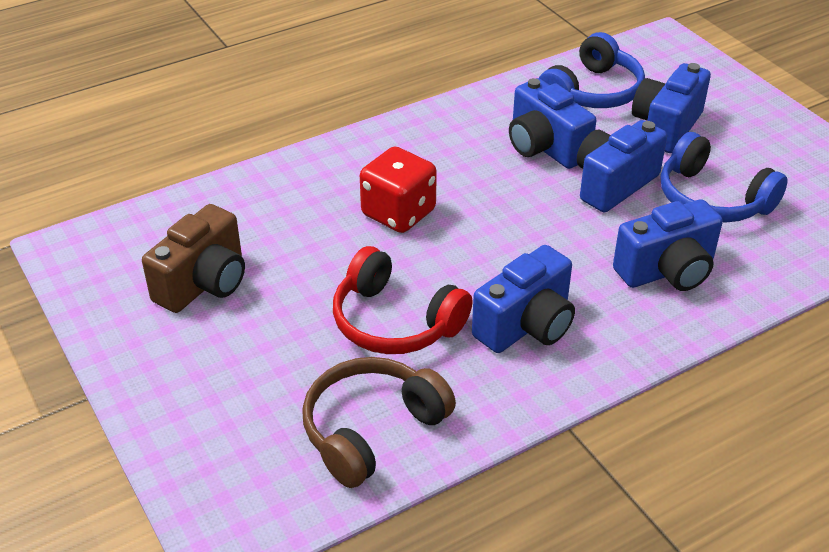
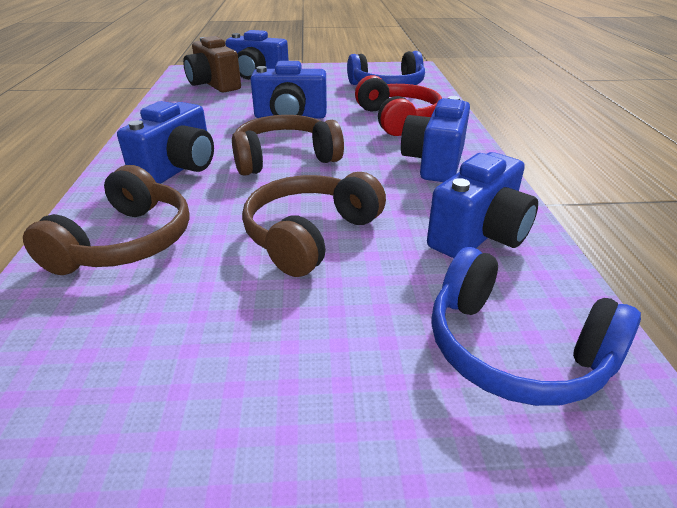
brown headphones: 1 -> 3
red dice: 1 -> 0

